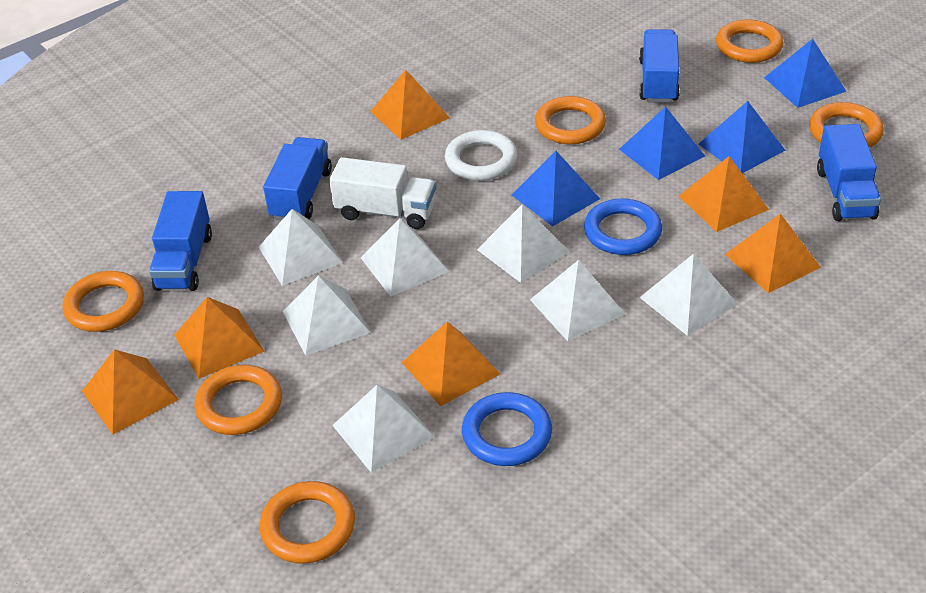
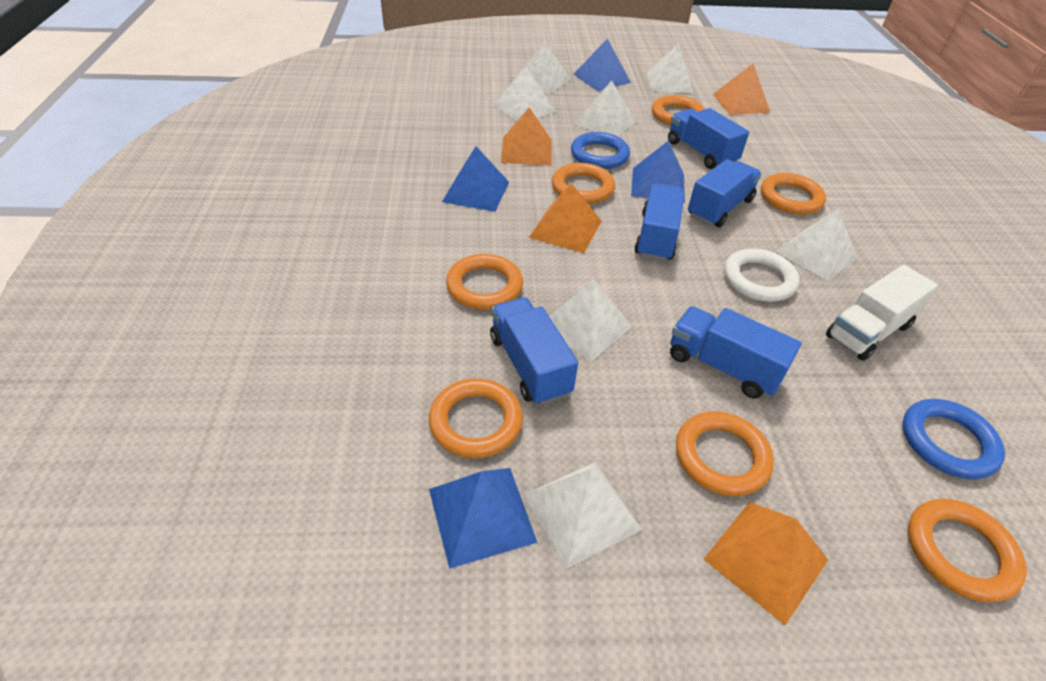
blue truck: 4 -> 5
orange pyramid: 6 -> 4
orange ring: 6 -> 7

